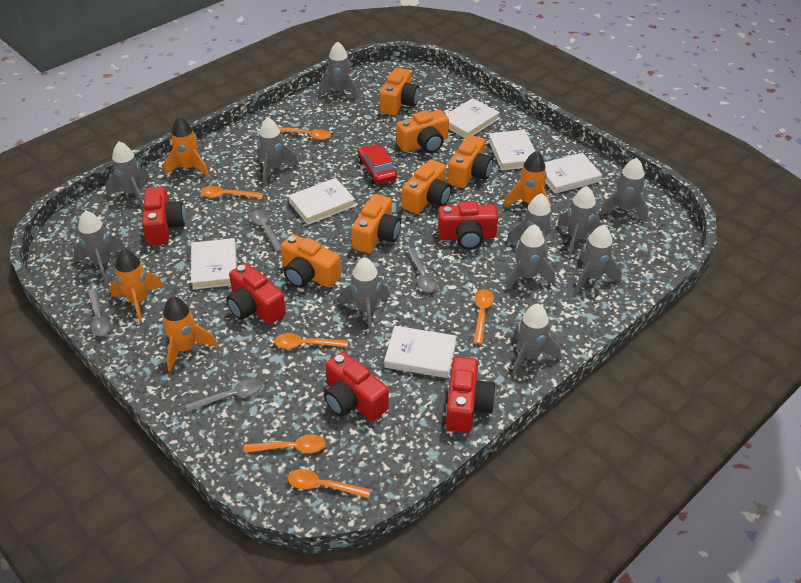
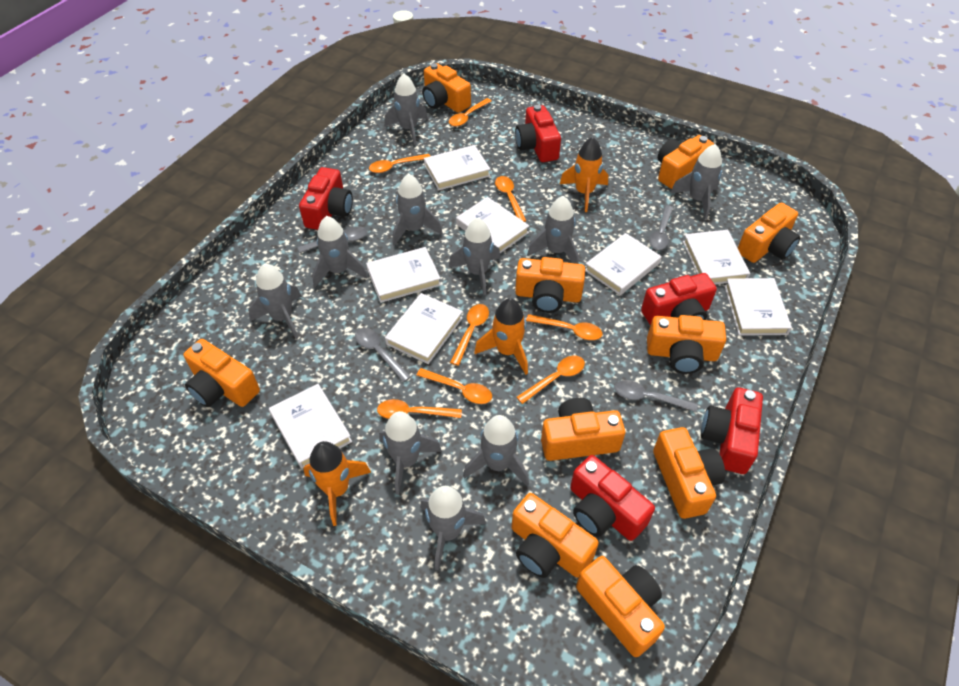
grey rocket: 11 -> 10
orange camera: 6 -> 10
orange rocket: 4 -> 3
orange spoon: 6 -> 8
red car: 1 -> 0
white book: 6 -> 8

